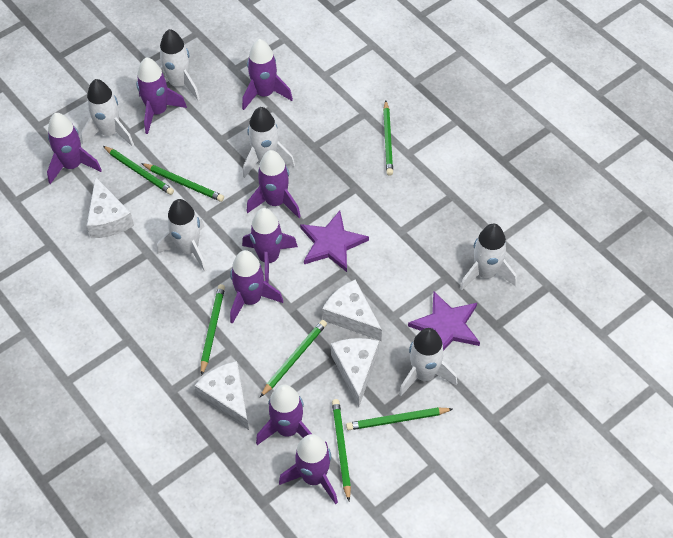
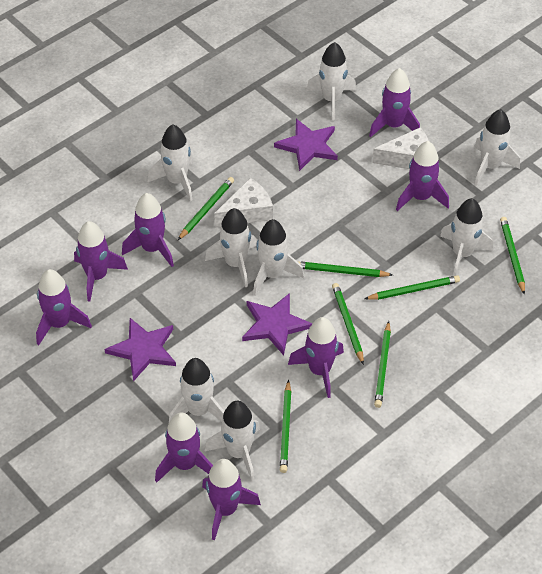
purple star: 2 -> 3
white cheese: 4 -> 2
white rocket: 6 -> 8

